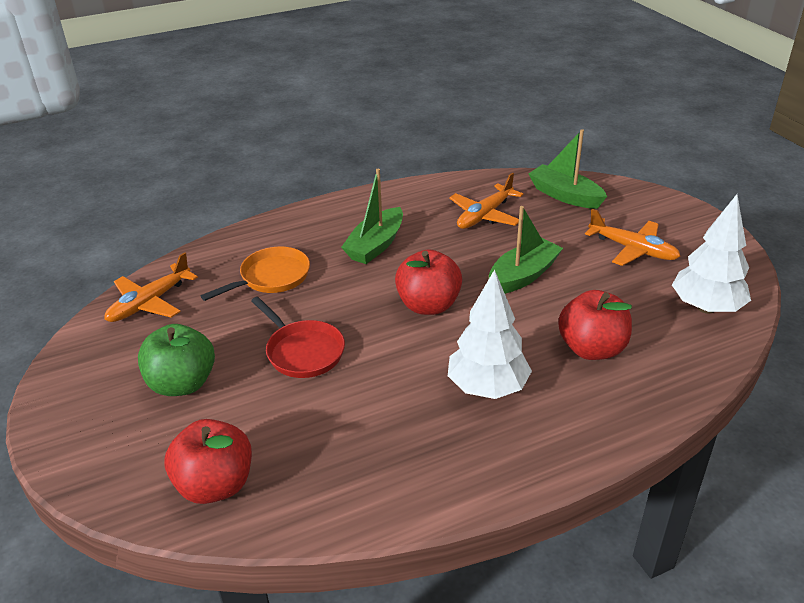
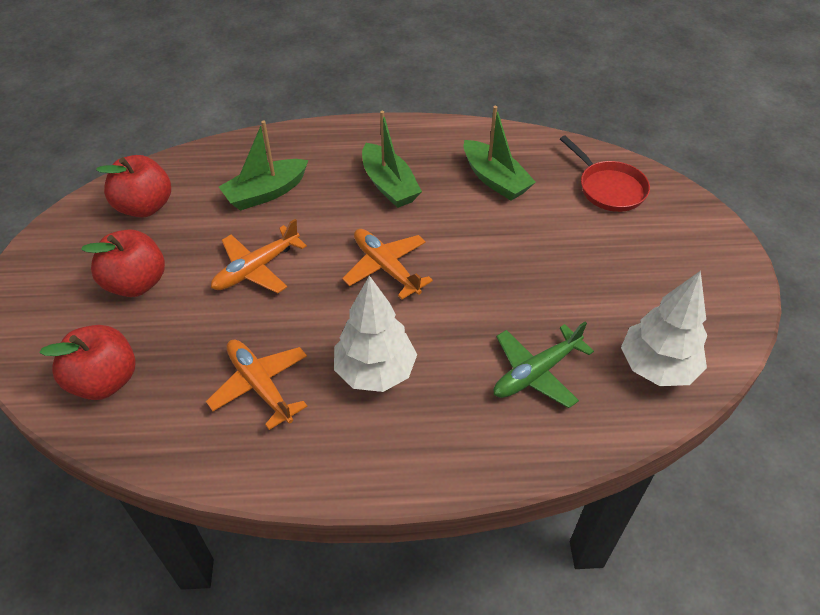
green apple: 1 -> 0
green plane: 0 -> 1
orange pan: 1 -> 0

